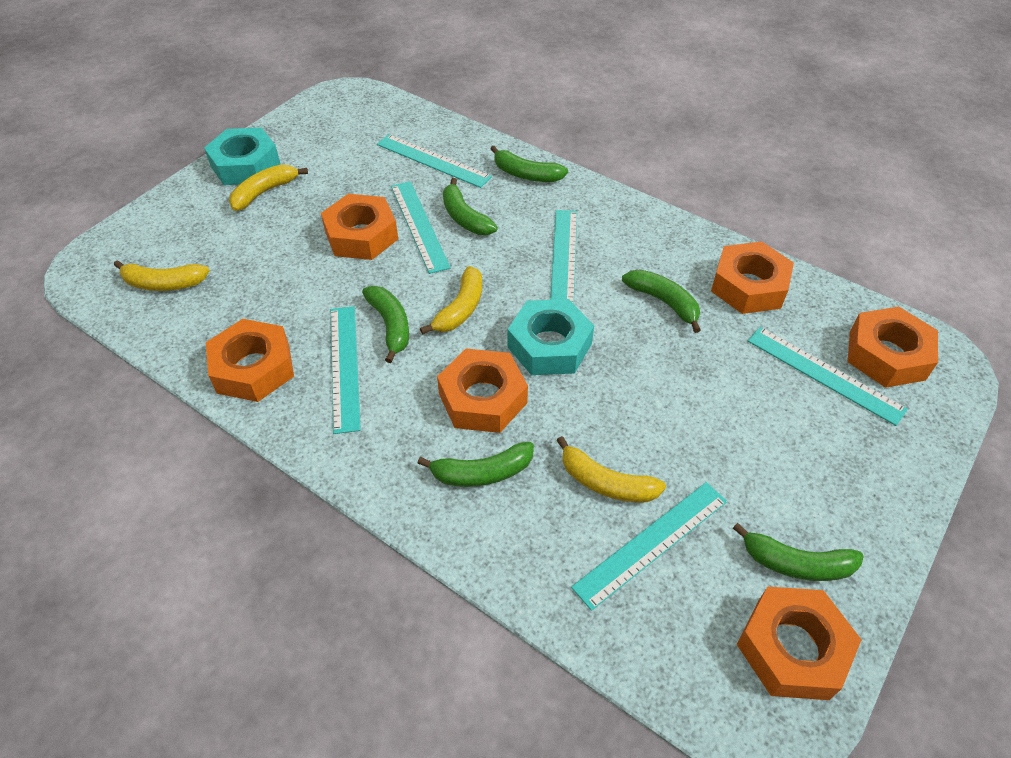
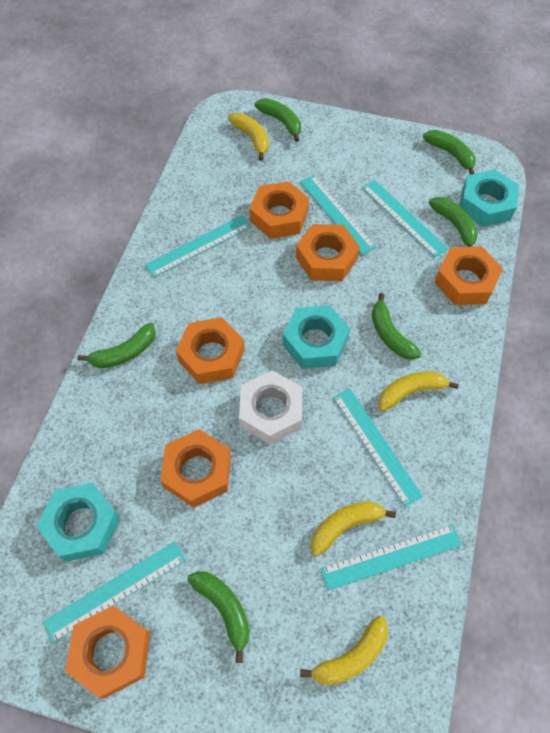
turquoise nut: 2 -> 3
white nut: 0 -> 1

